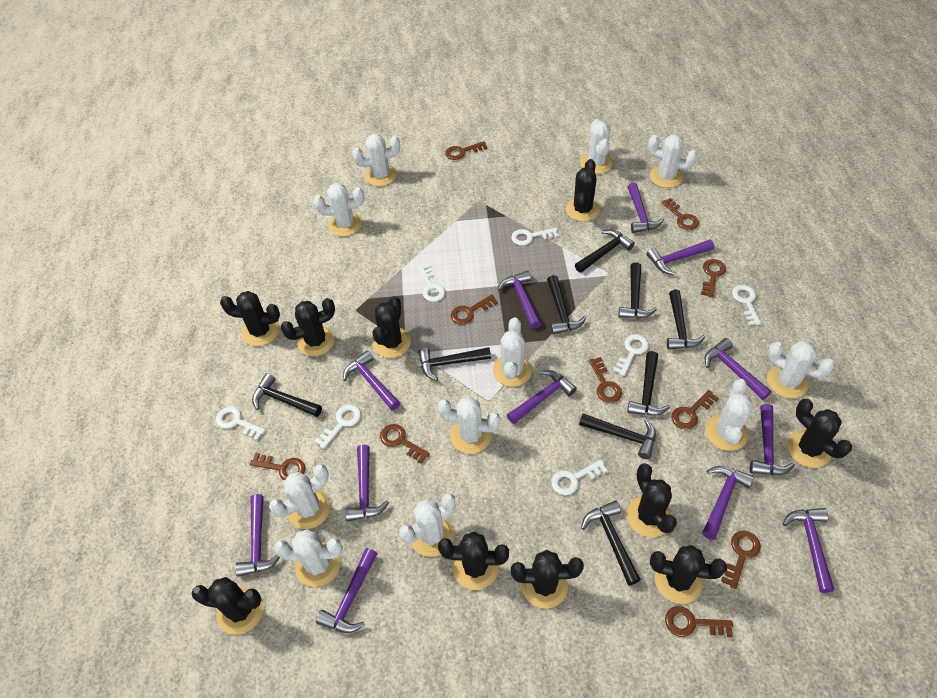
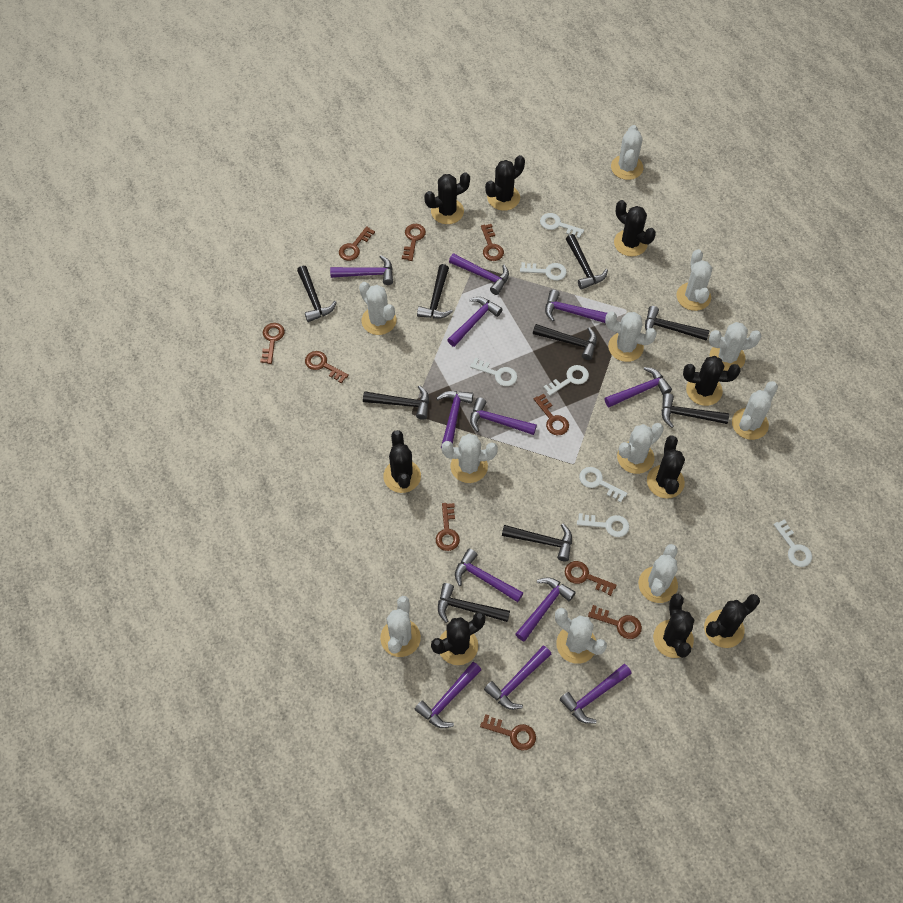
black cactus: 10 -> 9

